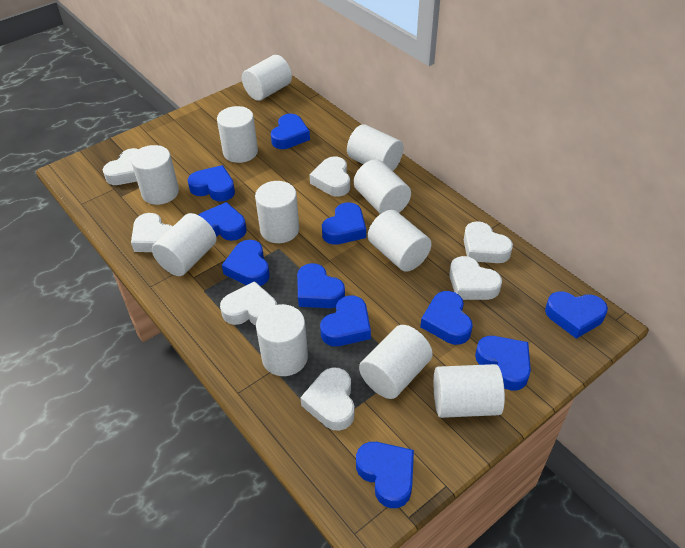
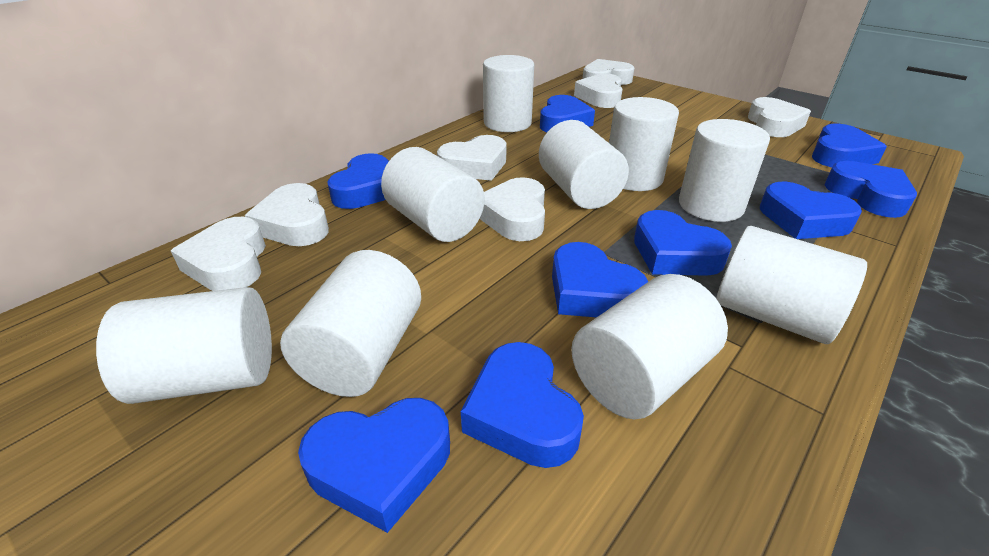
blue heart: 11 -> 9
white cylinder: 11 -> 9

